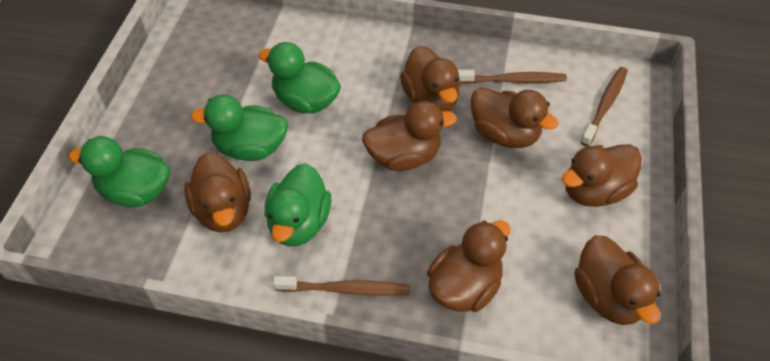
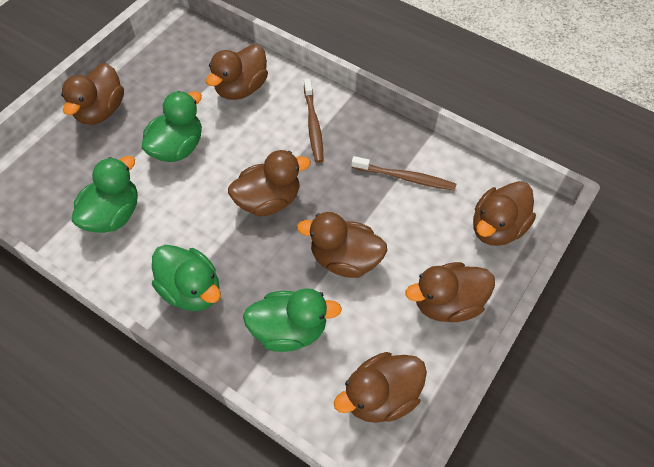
brown toothbrush: 3 -> 2

